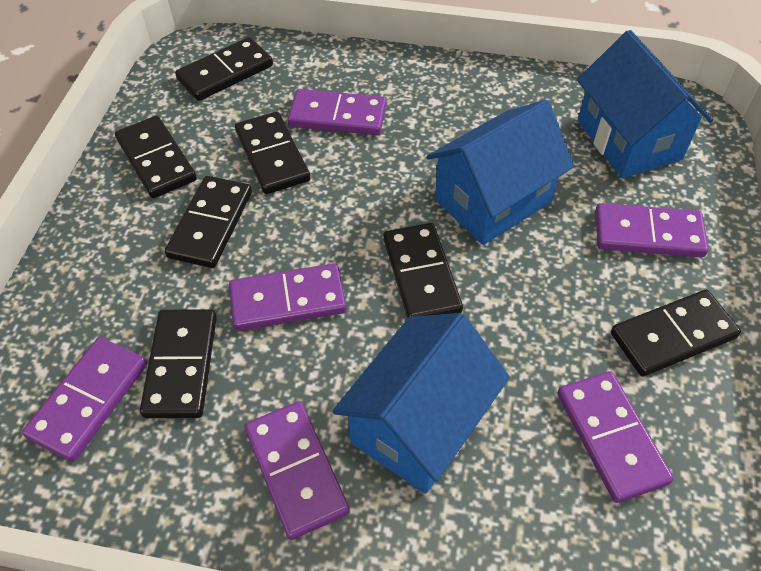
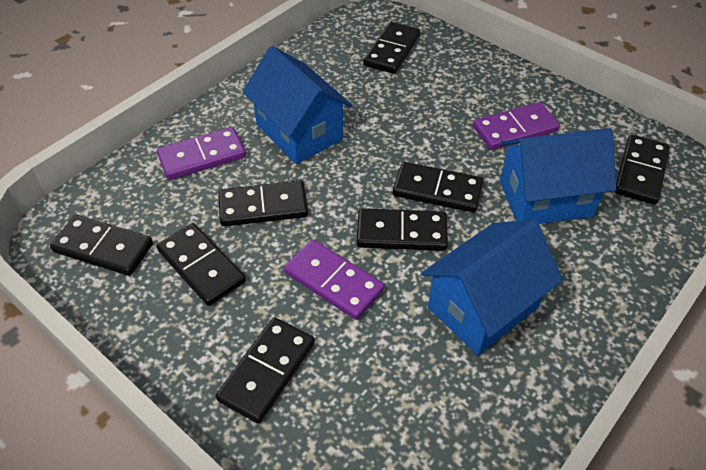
black domino: 7 -> 8
purple domino: 6 -> 3

